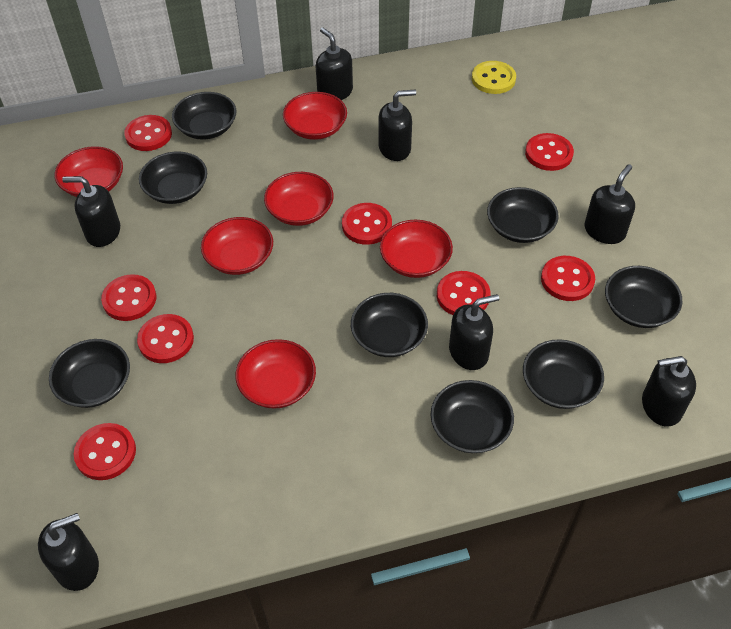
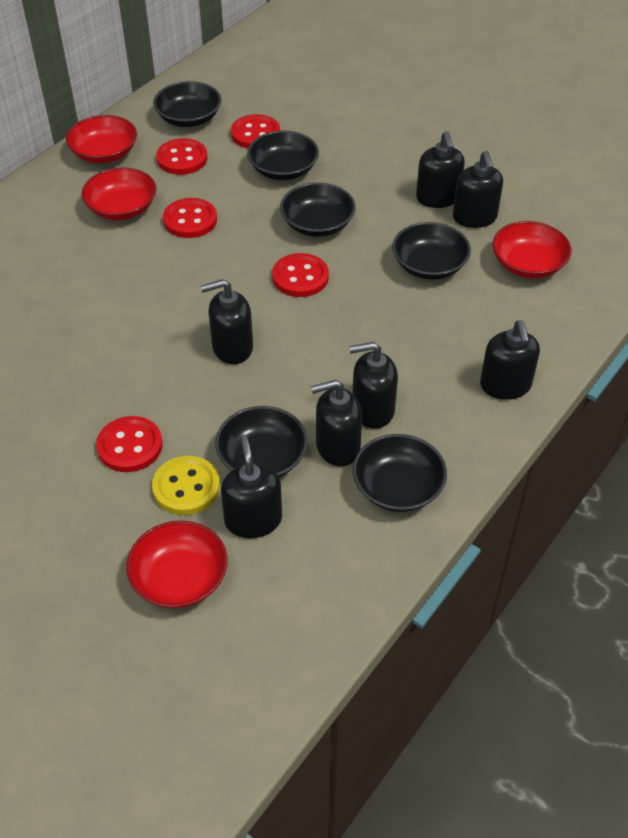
black bowl: 8 -> 6
red bowl: 6 -> 4
red button: 8 -> 5

